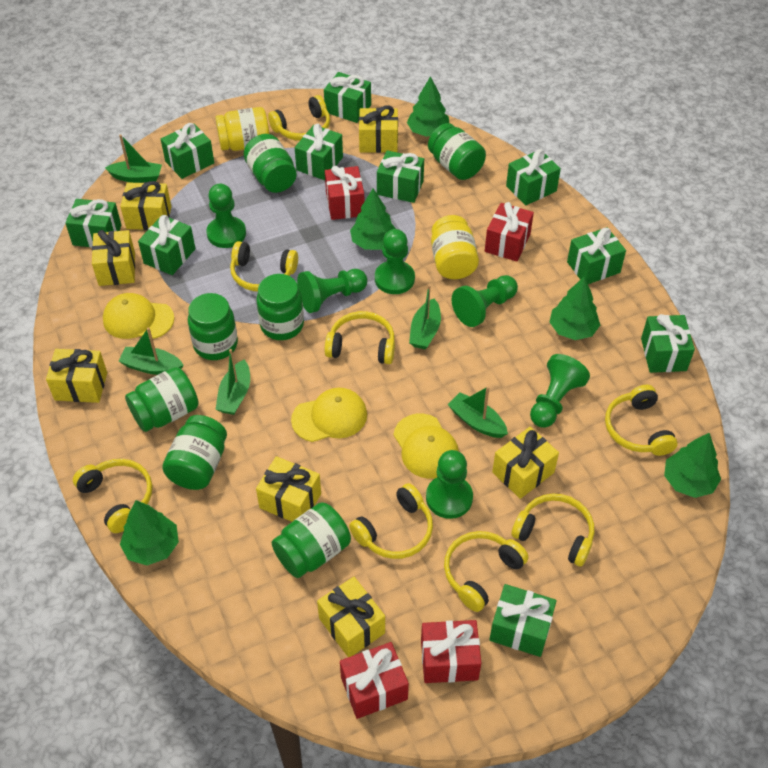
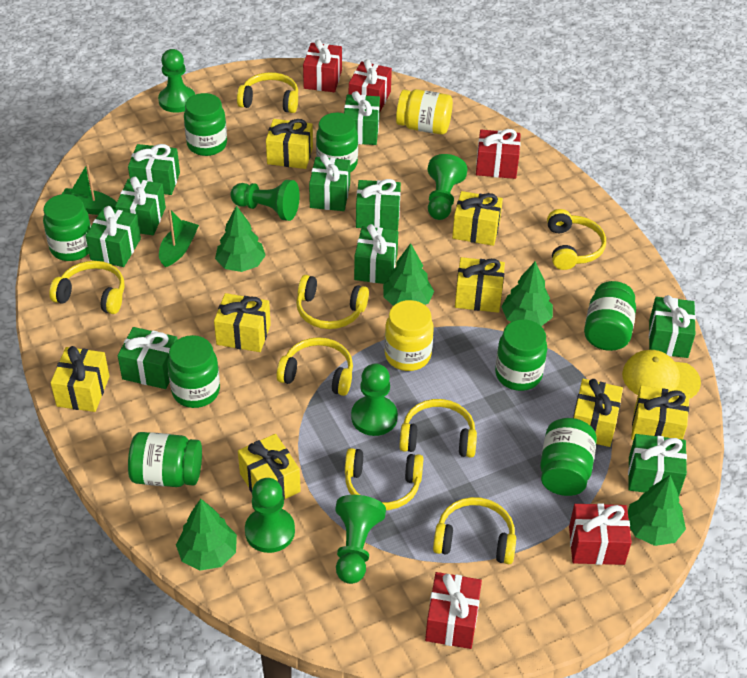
green boat: 5 -> 2
green jar: 7 -> 8
red gift: 4 -> 5
yellow cap: 3 -> 1
yellow gift: 7 -> 8

